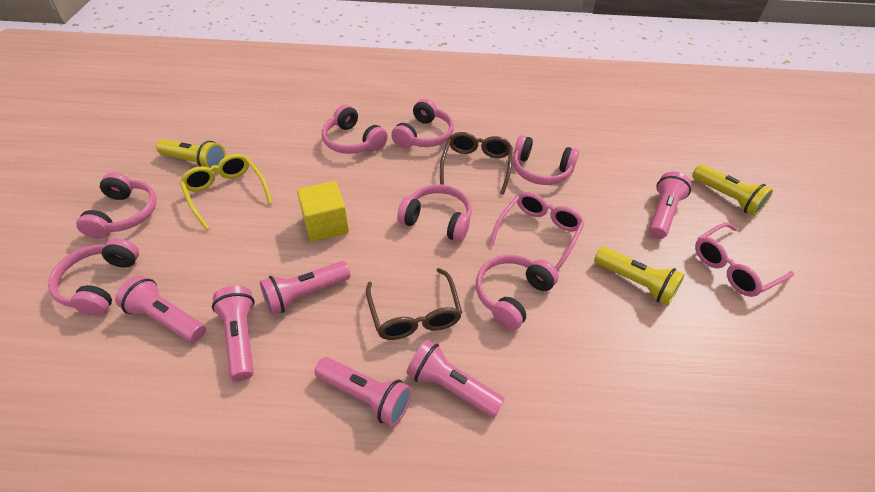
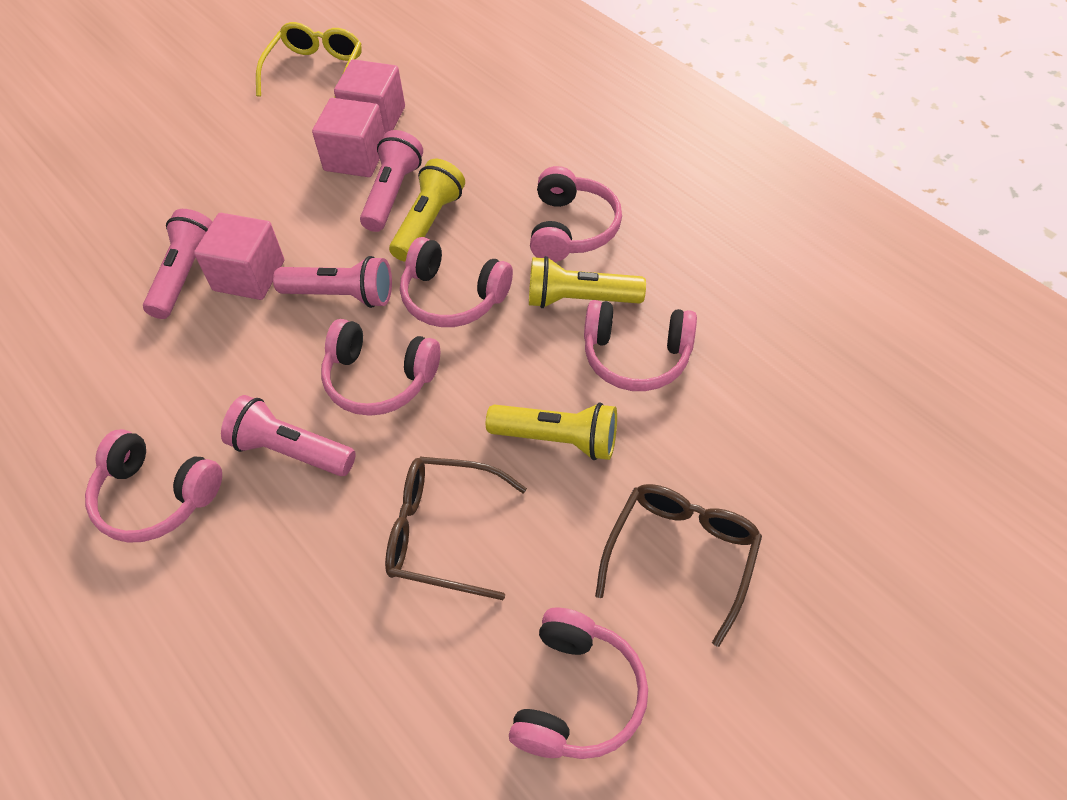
pink cube: 0 -> 3
pink flashlight: 6 -> 4
pink glasses: 2 -> 0
pink headphones: 7 -> 6
yellow cube: 1 -> 0

